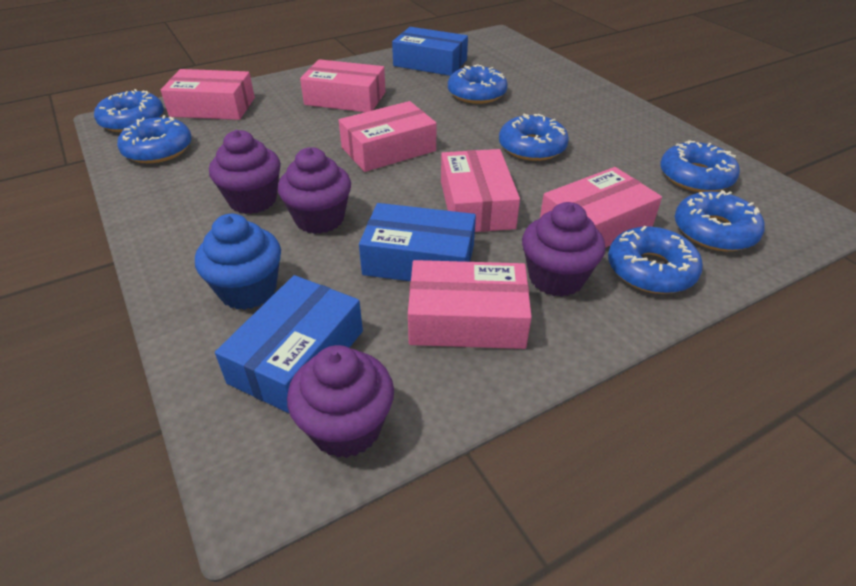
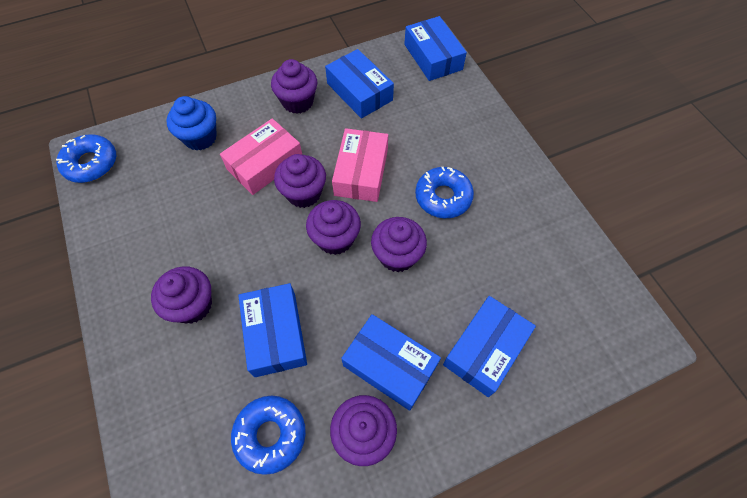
blue box: 3 -> 5
blue donut: 7 -> 3
pink box: 6 -> 2
purple cupcake: 4 -> 6

